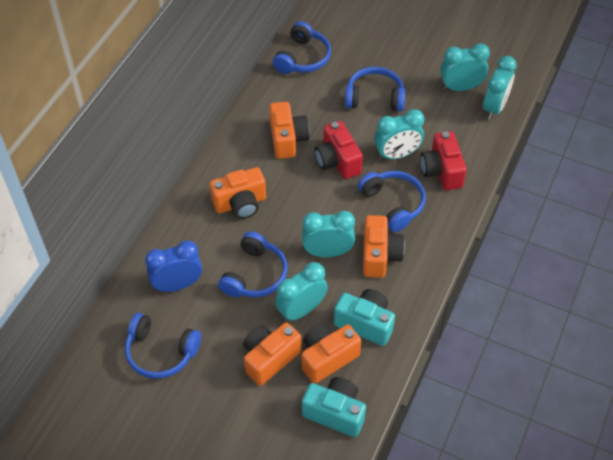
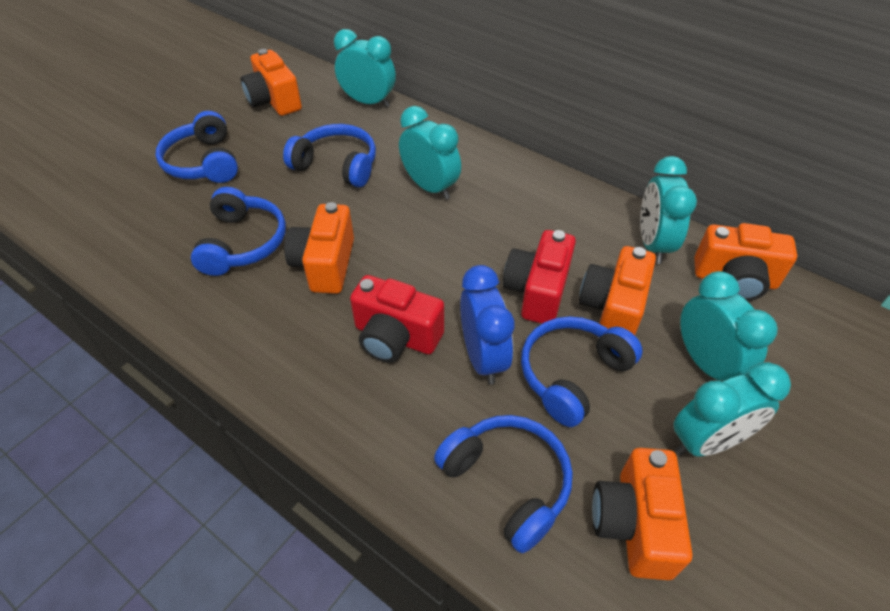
turquoise camera: 2 -> 0

